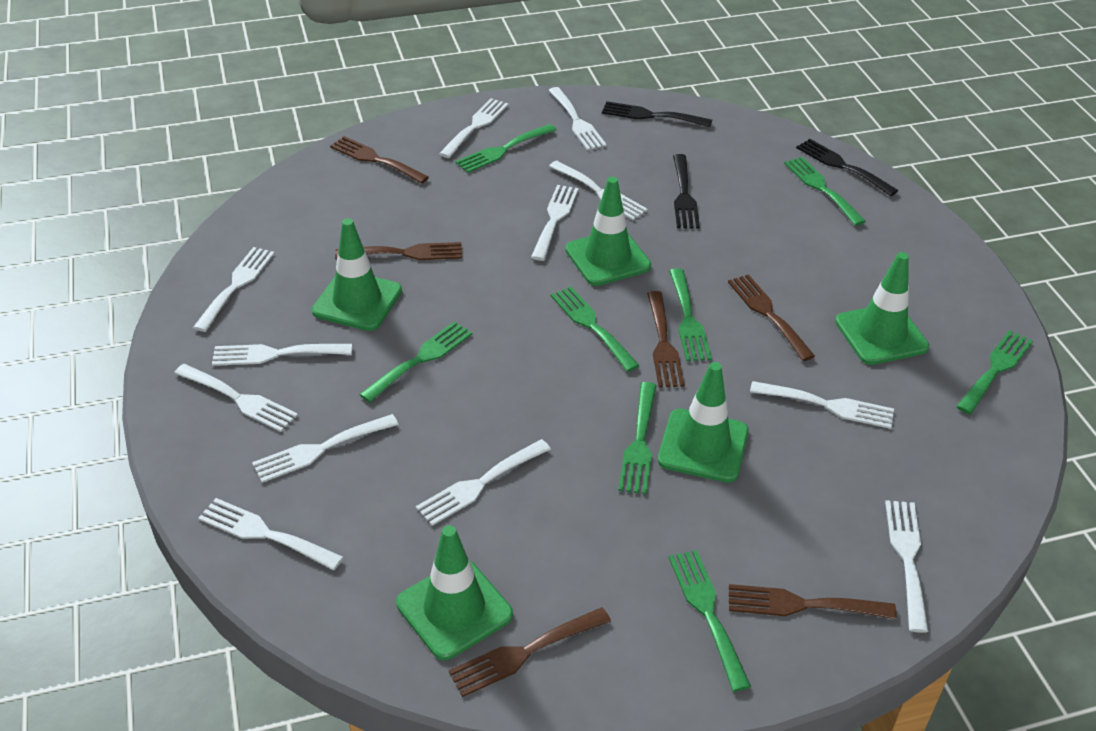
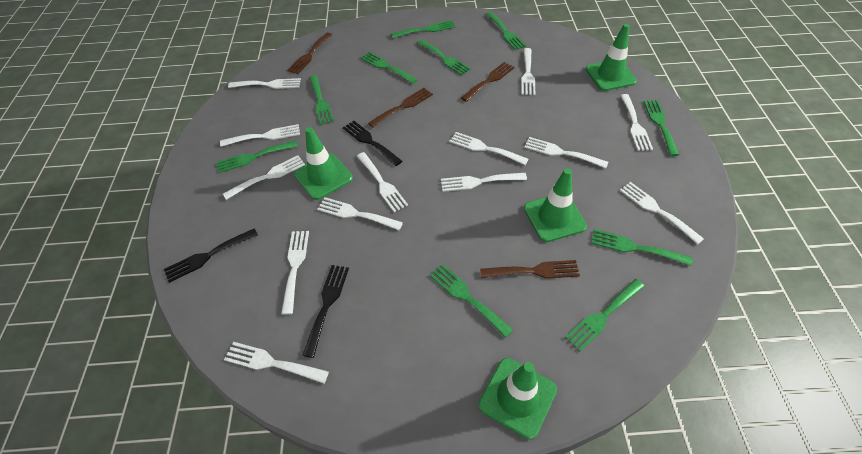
brown fork: 6 -> 4
green fork: 8 -> 10
green traffic cone: 5 -> 4
white fork: 12 -> 13

